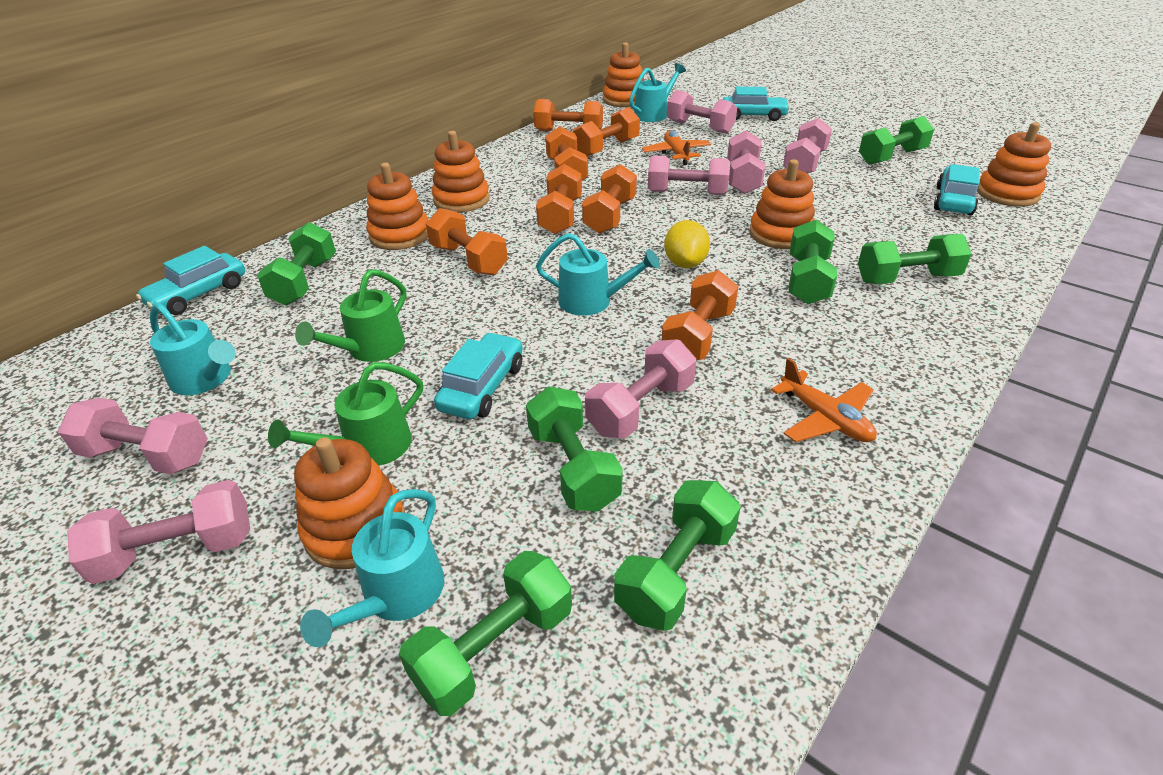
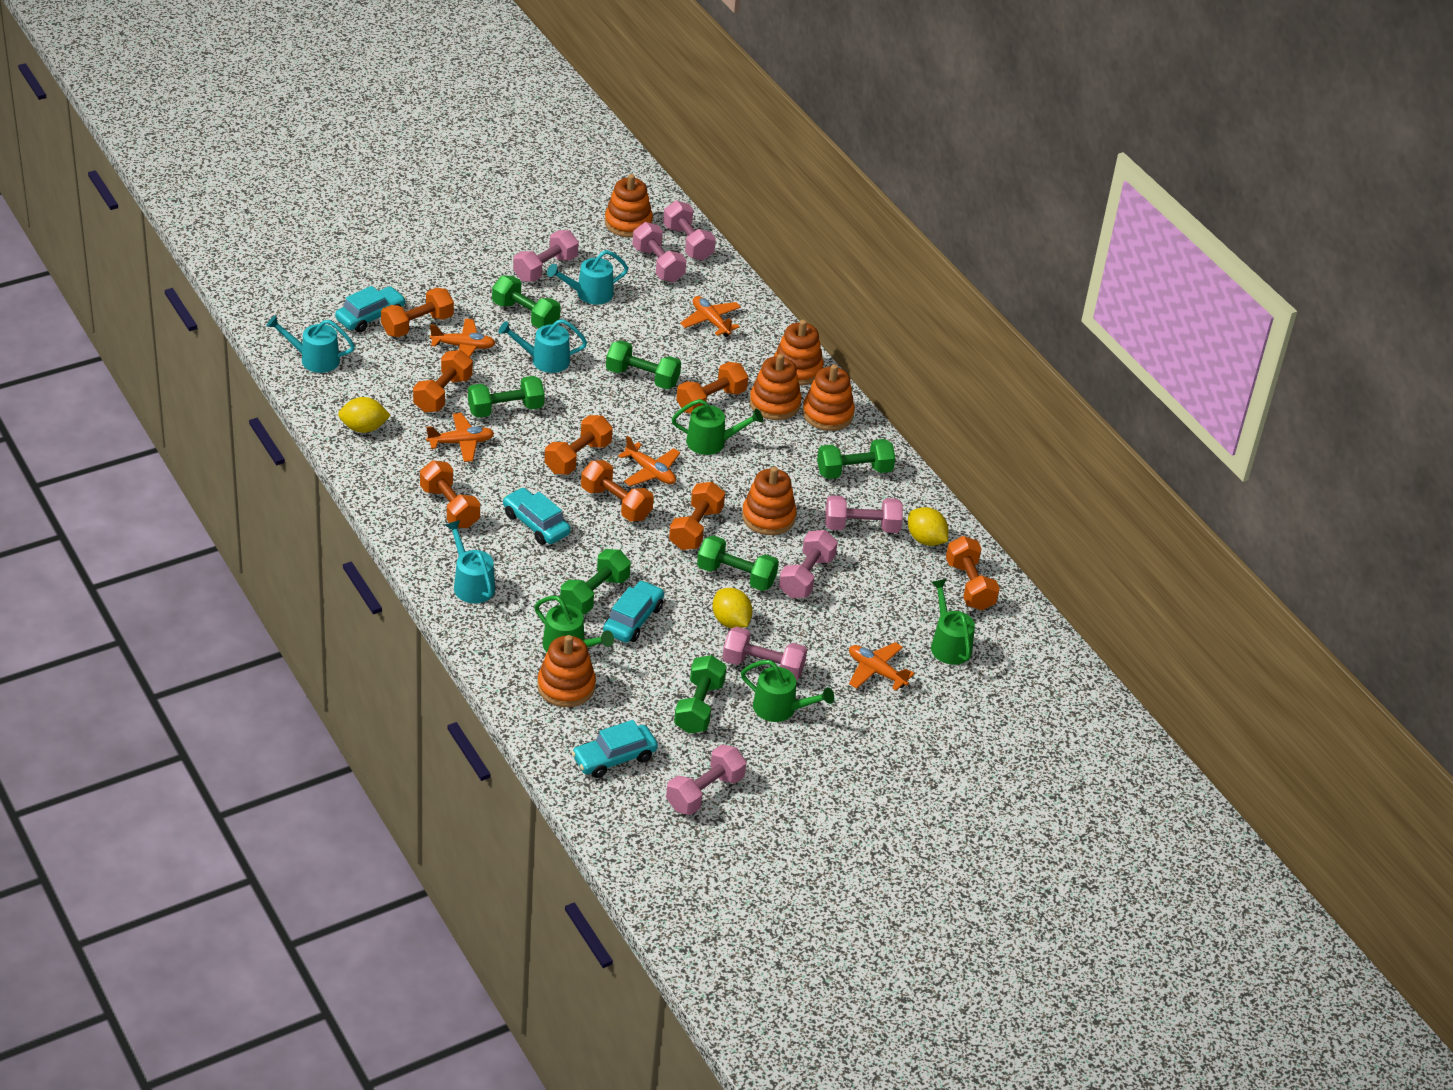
green watering can: 2 -> 4
orange dumbbell: 7 -> 8
orange plane: 2 -> 5
yellow lemon: 1 -> 3

